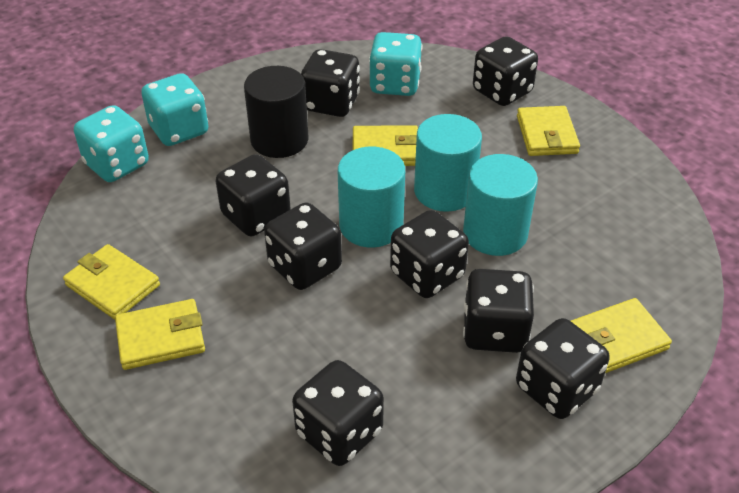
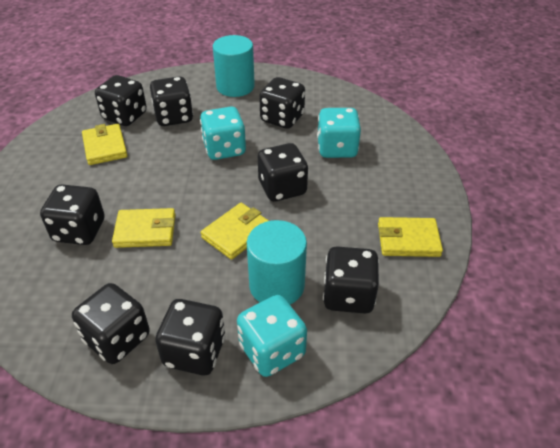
black cylinder: 1 -> 0
turquoise cylinder: 3 -> 2
yellow wallet: 5 -> 4

